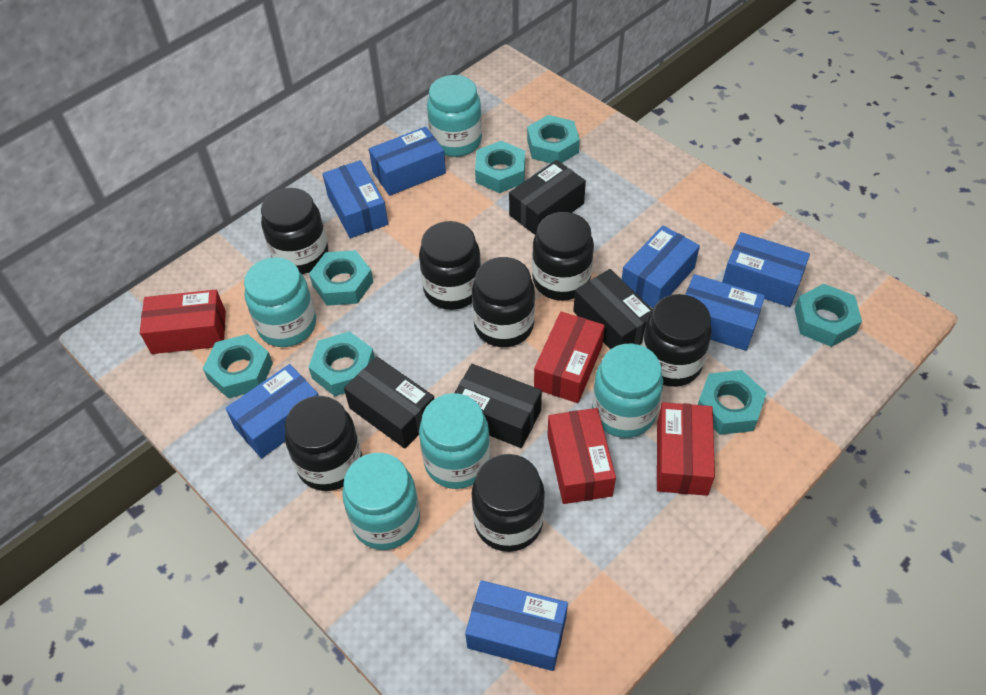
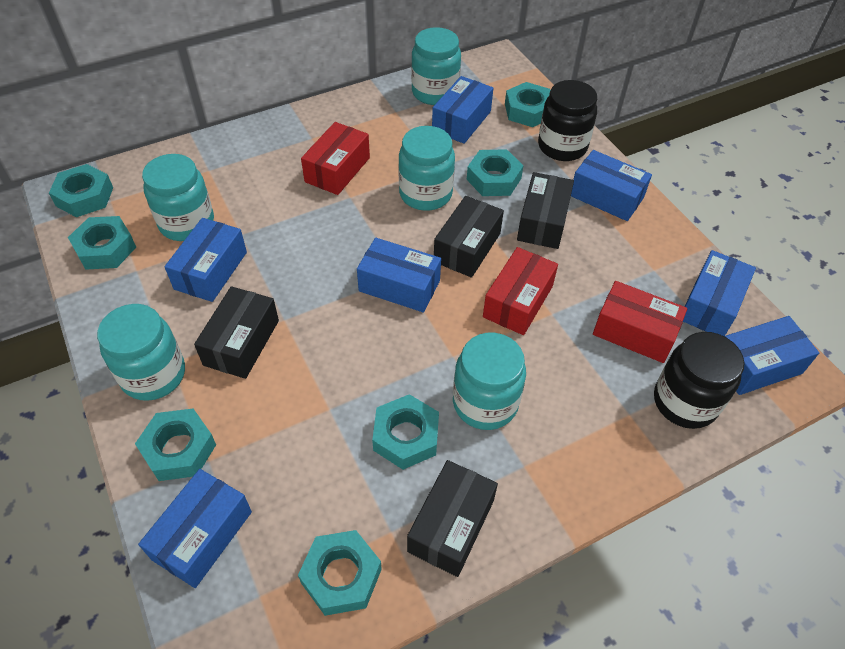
black jar: 7 -> 2
red box: 4 -> 3

